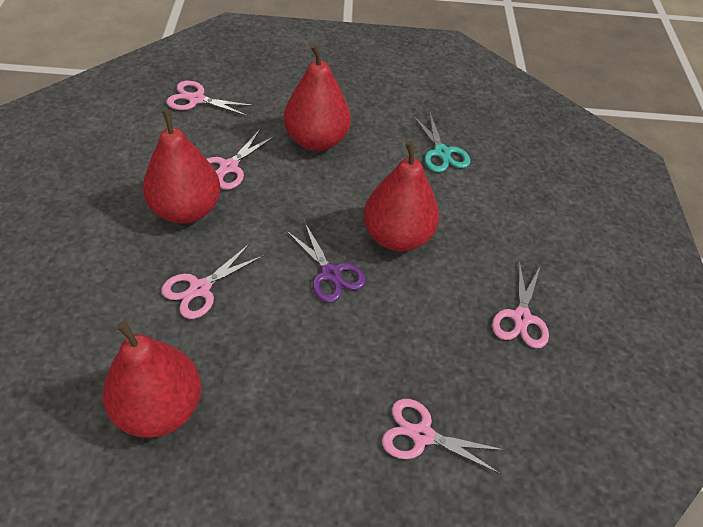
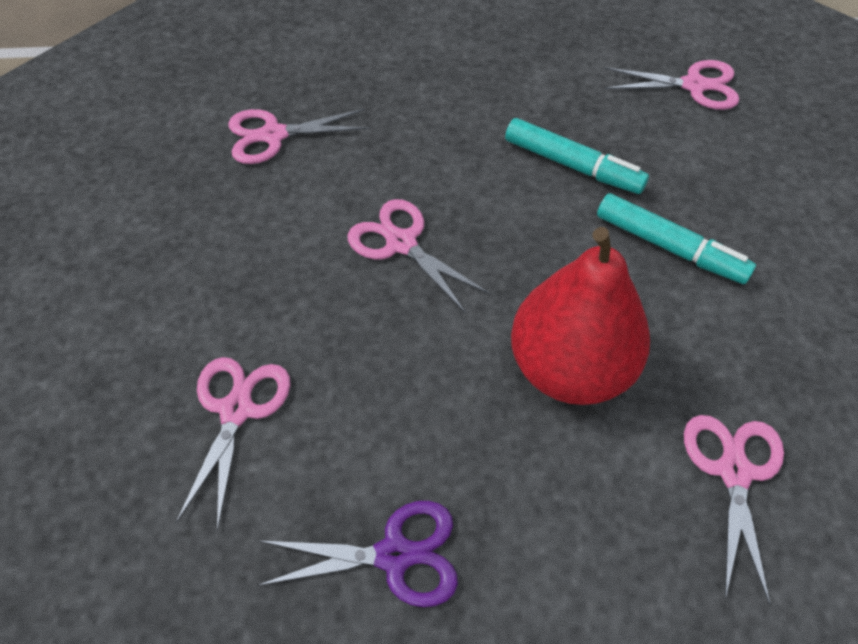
red pear: 4 -> 1
turquoise marker: 0 -> 2
turquoise scissors: 1 -> 0

